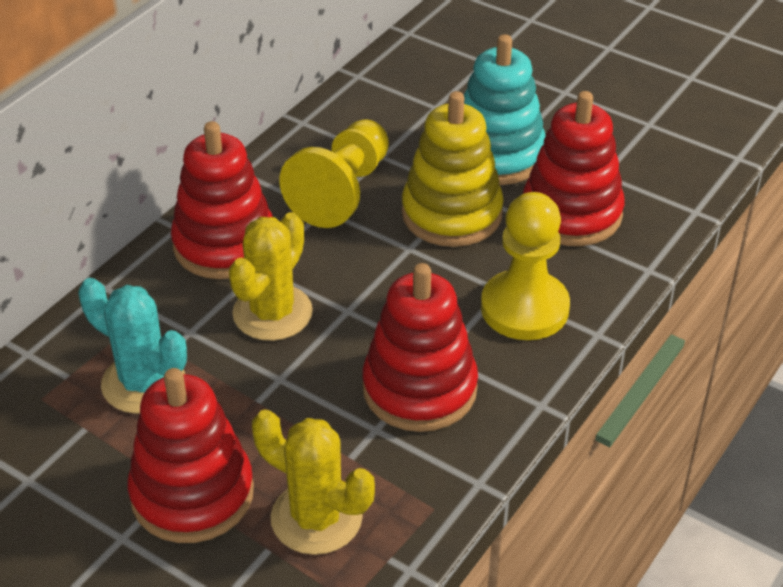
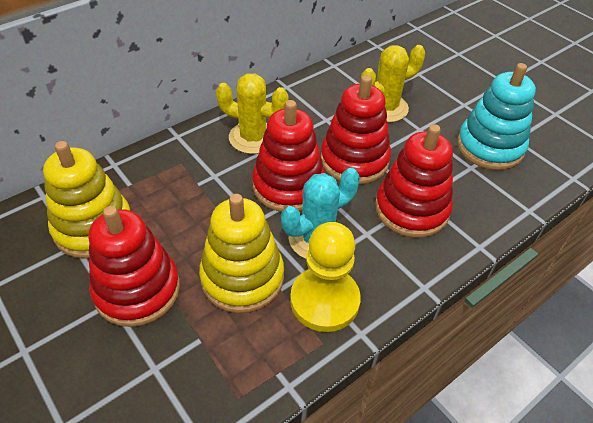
yellow pawn: 2 -> 1
yellow stacking toy: 1 -> 2

